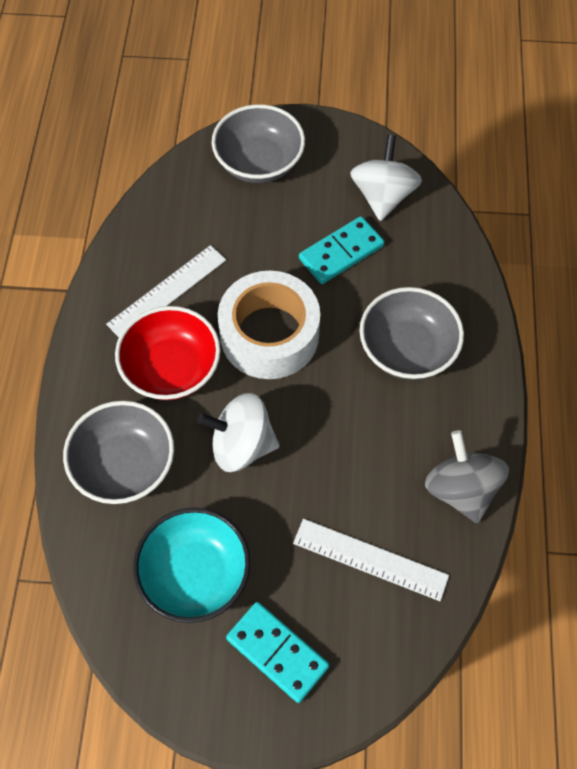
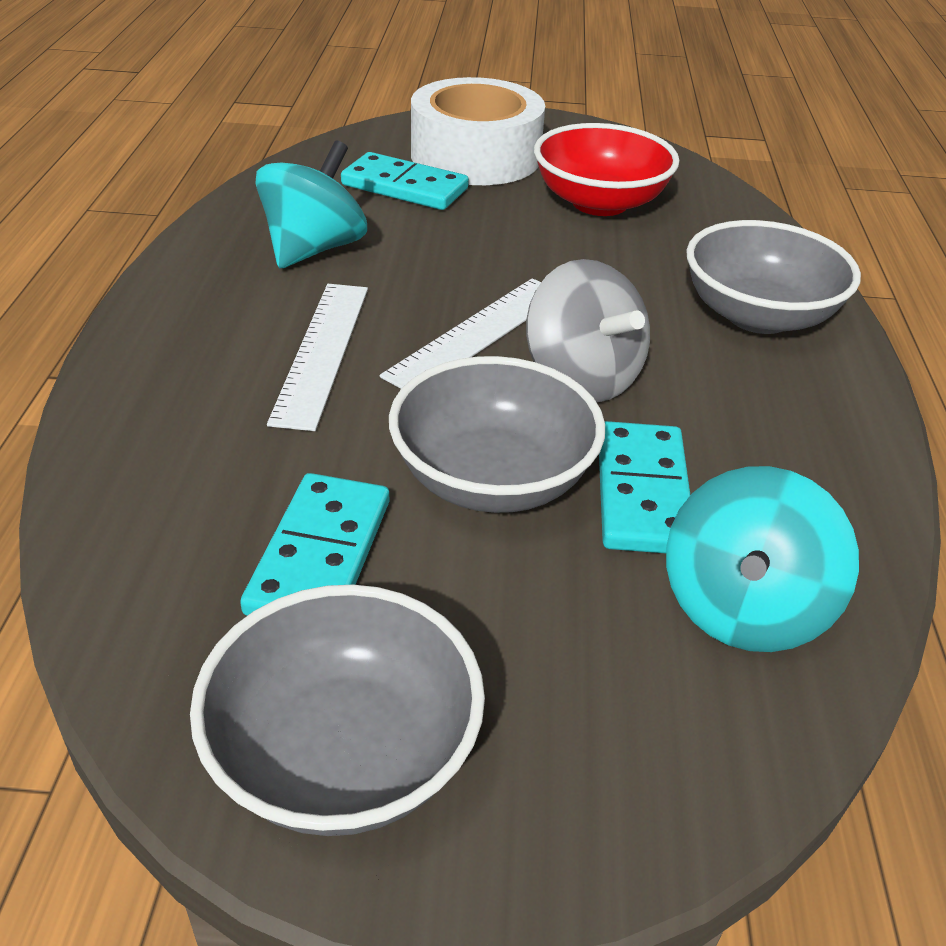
turquoise bowl: 1 -> 0
turquoise domino: 2 -> 3
turquoise spinning top: 0 -> 2
white spinning top: 2 -> 0

